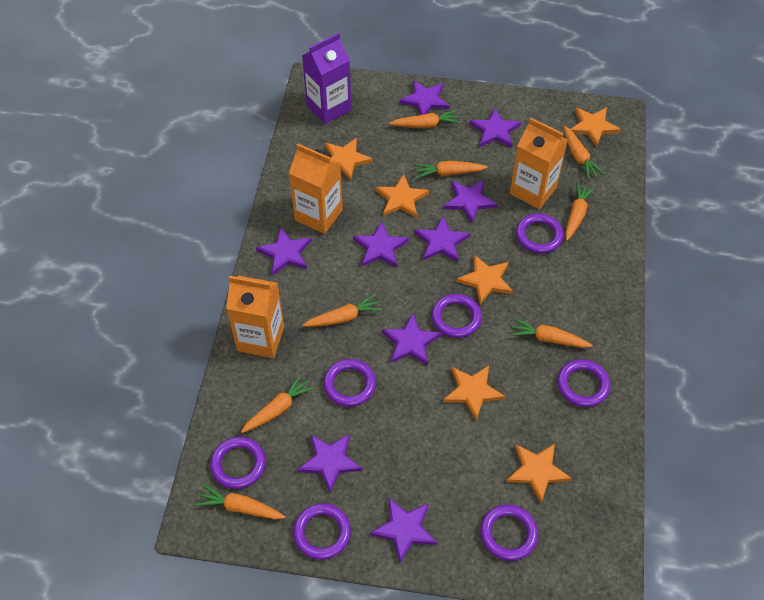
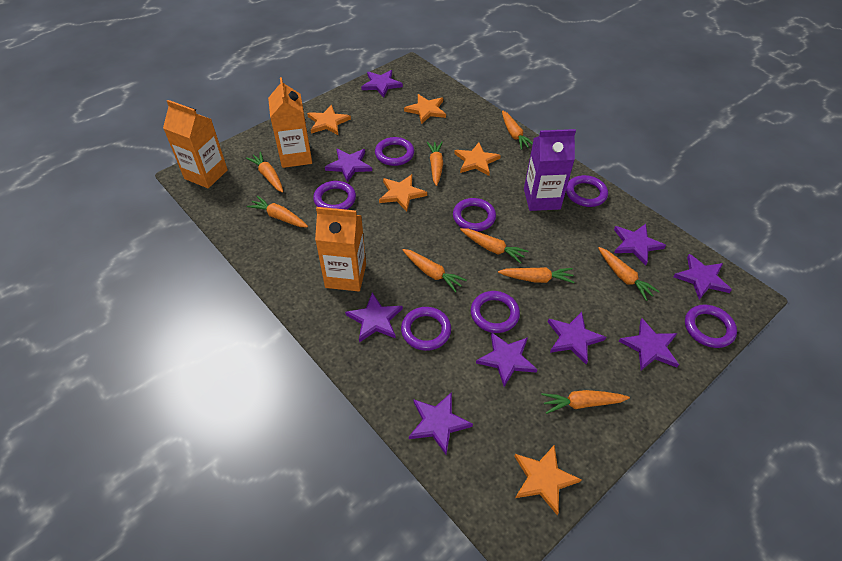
orange carrot: 8 -> 9
orange star: 6 -> 5

